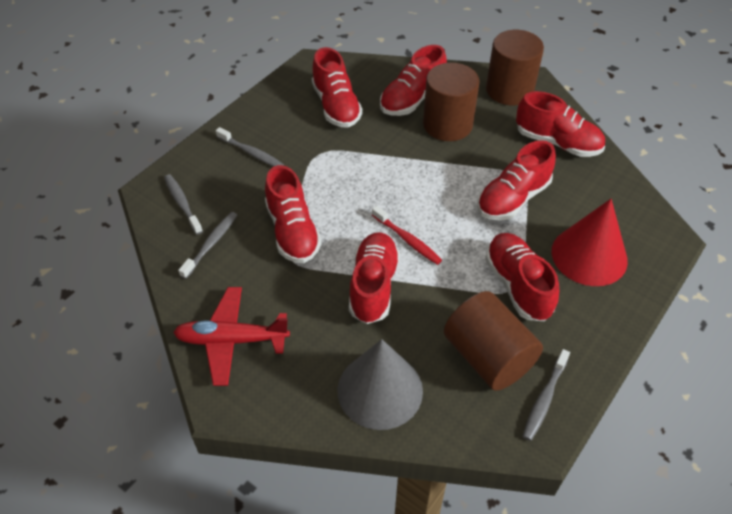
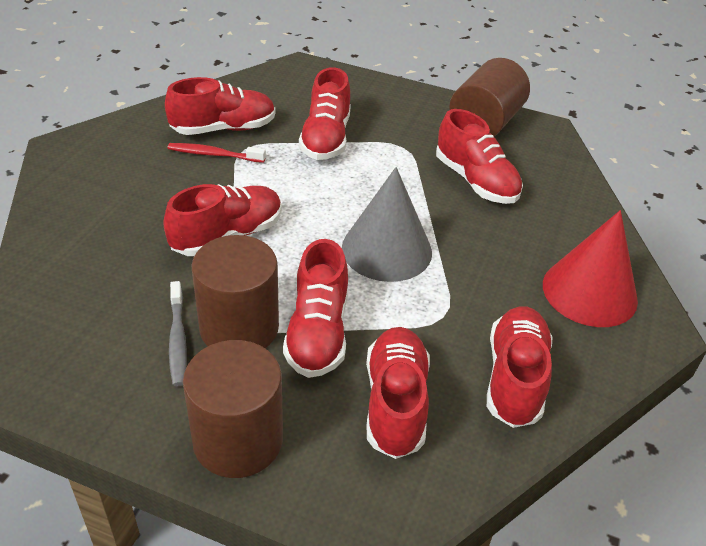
grey toothbrush: 4 -> 1
red plane: 1 -> 0

